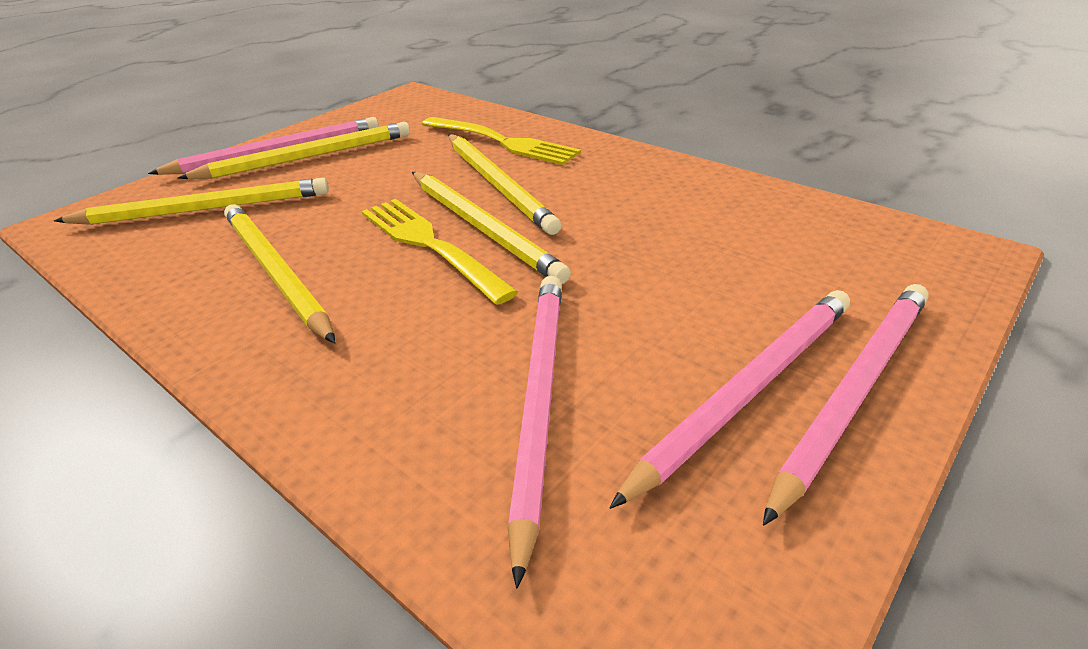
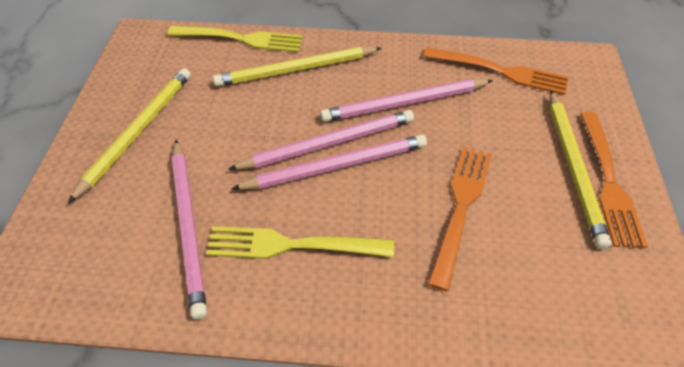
orange fork: 0 -> 3
yellow pencil: 5 -> 3

